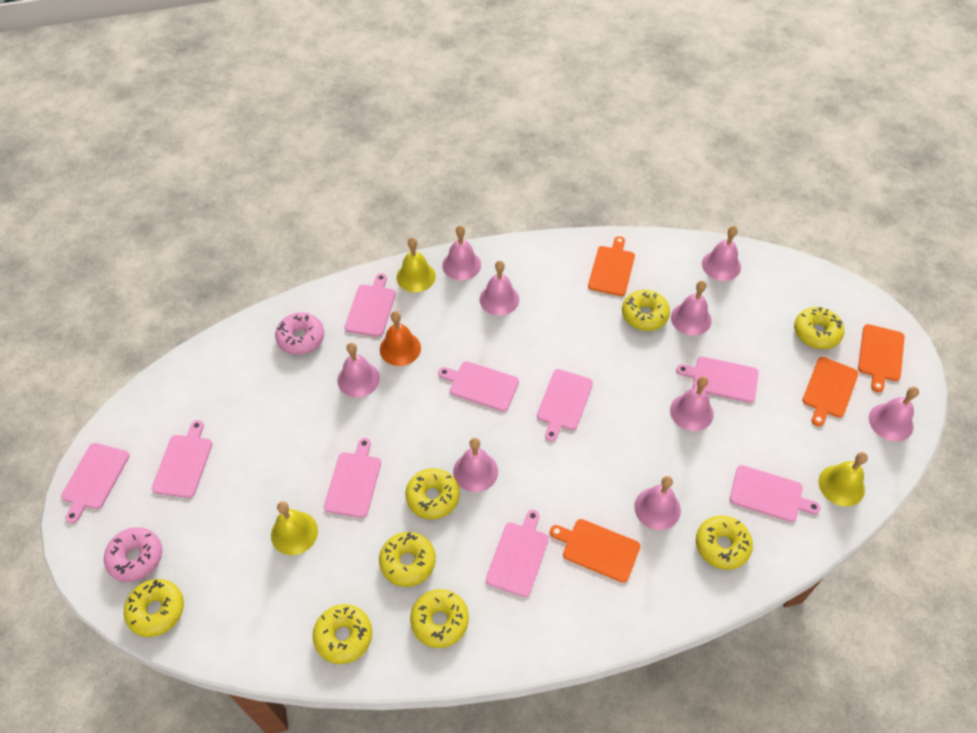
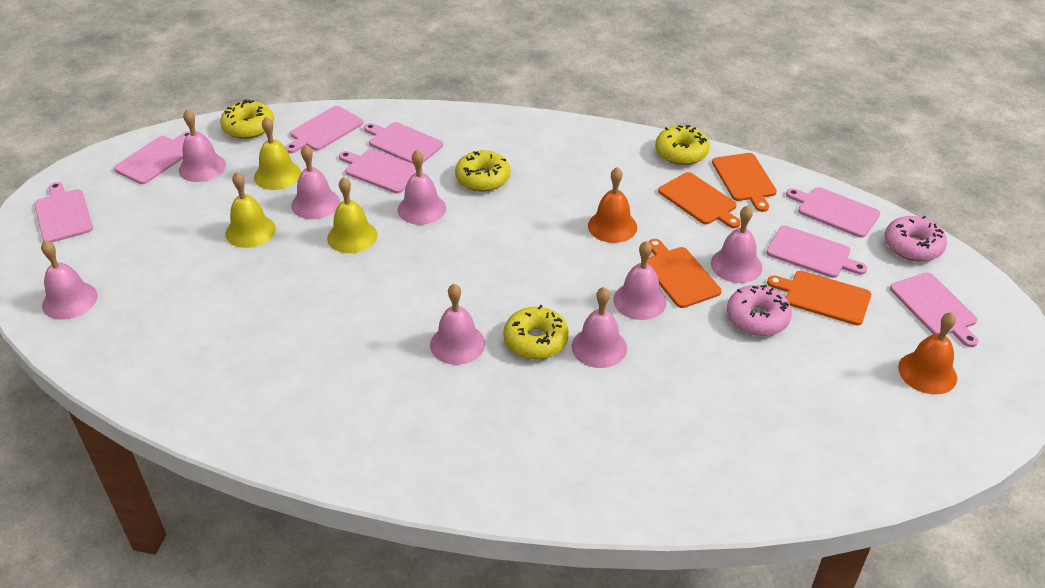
orange bell: 1 -> 2
pink bell: 9 -> 8
pink cutting board: 9 -> 8
yellow donut: 8 -> 4

